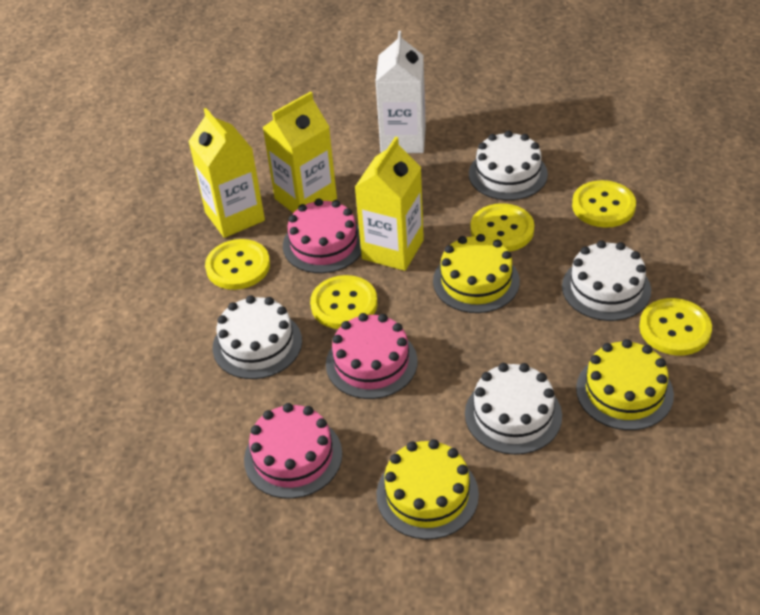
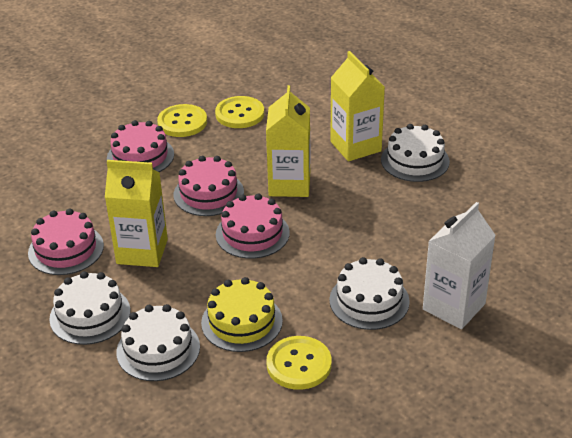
pink cake: 3 -> 4
yellow button: 5 -> 3
yellow cake: 3 -> 1

